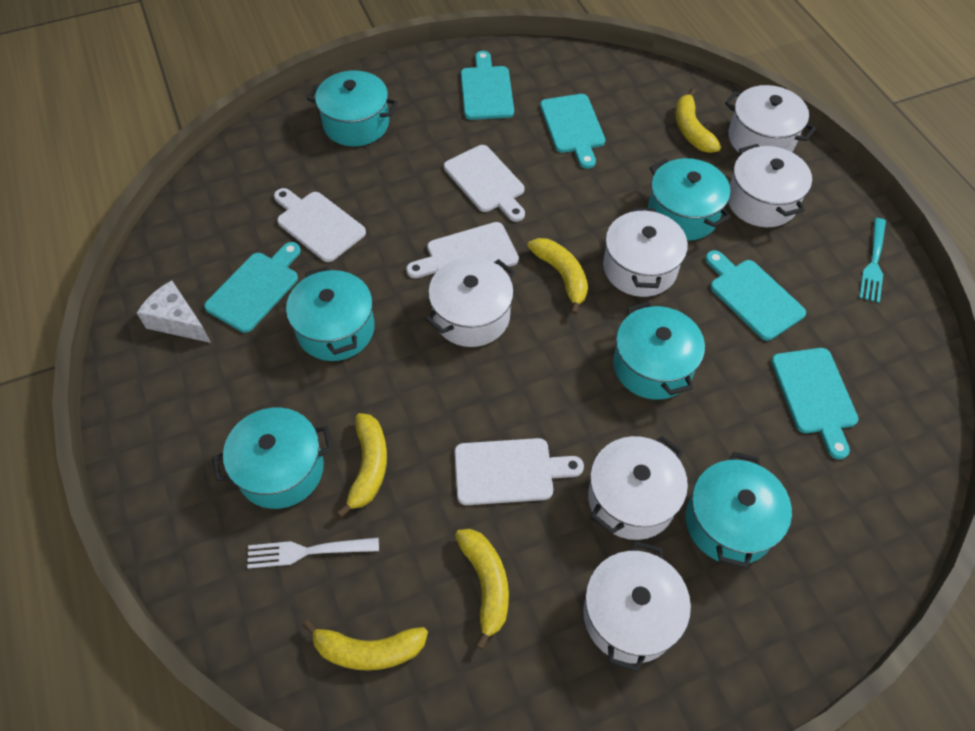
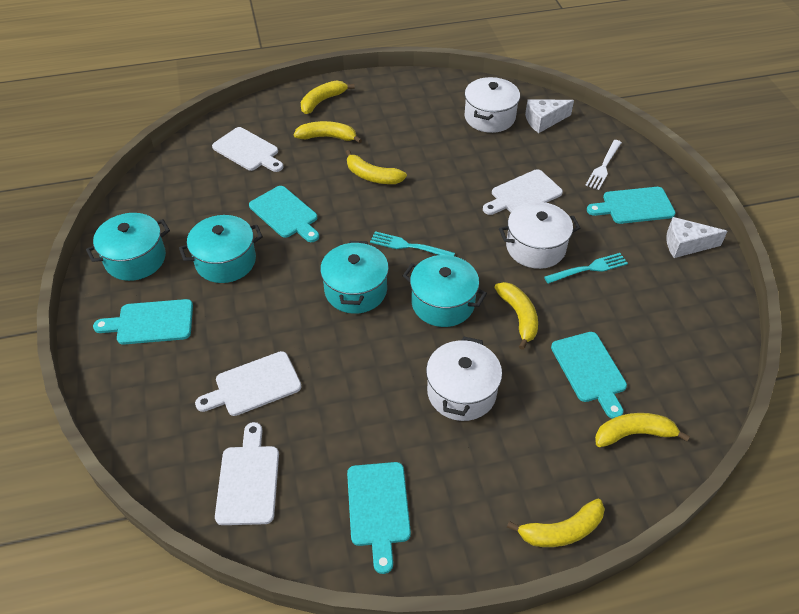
turquoise fork: 1 -> 2
turquoise pot: 6 -> 4
white cheese: 1 -> 2
white pot: 6 -> 3
yellow banana: 5 -> 6

